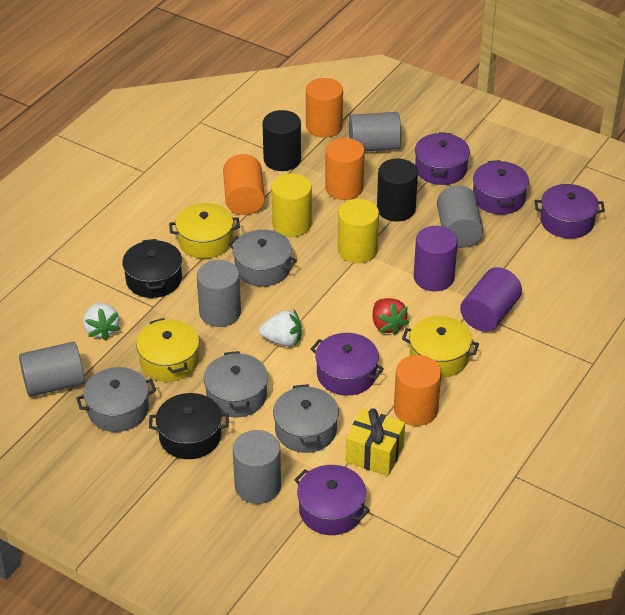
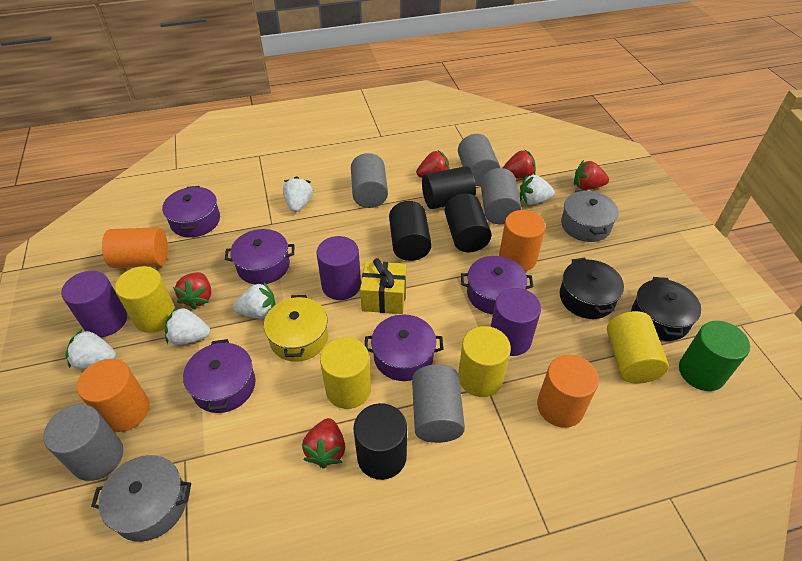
black cylinder: 2 -> 4
green cylinder: 0 -> 1
grey pot: 4 -> 2
purple cylinder: 2 -> 3
red strawberry: 1 -> 5
white strawberry: 2 -> 5
yellow cylinder: 2 -> 4
yellow pot: 3 -> 1

